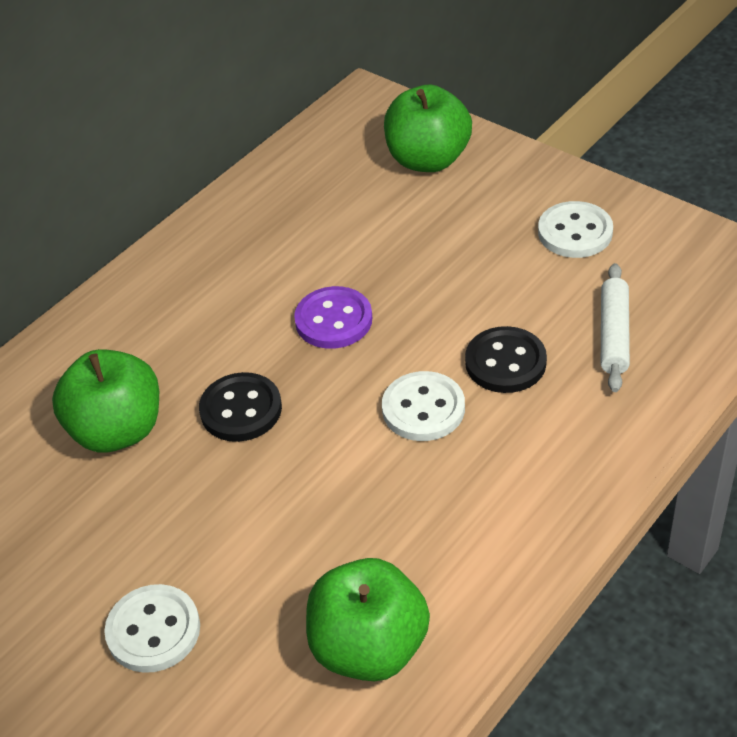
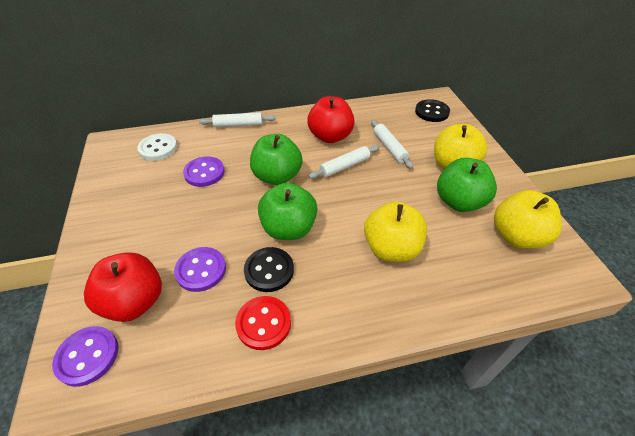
purple button: 1 -> 3
red apple: 0 -> 2
red button: 0 -> 1
white button: 3 -> 1
white rolling pin: 1 -> 3
yellow apple: 0 -> 3

